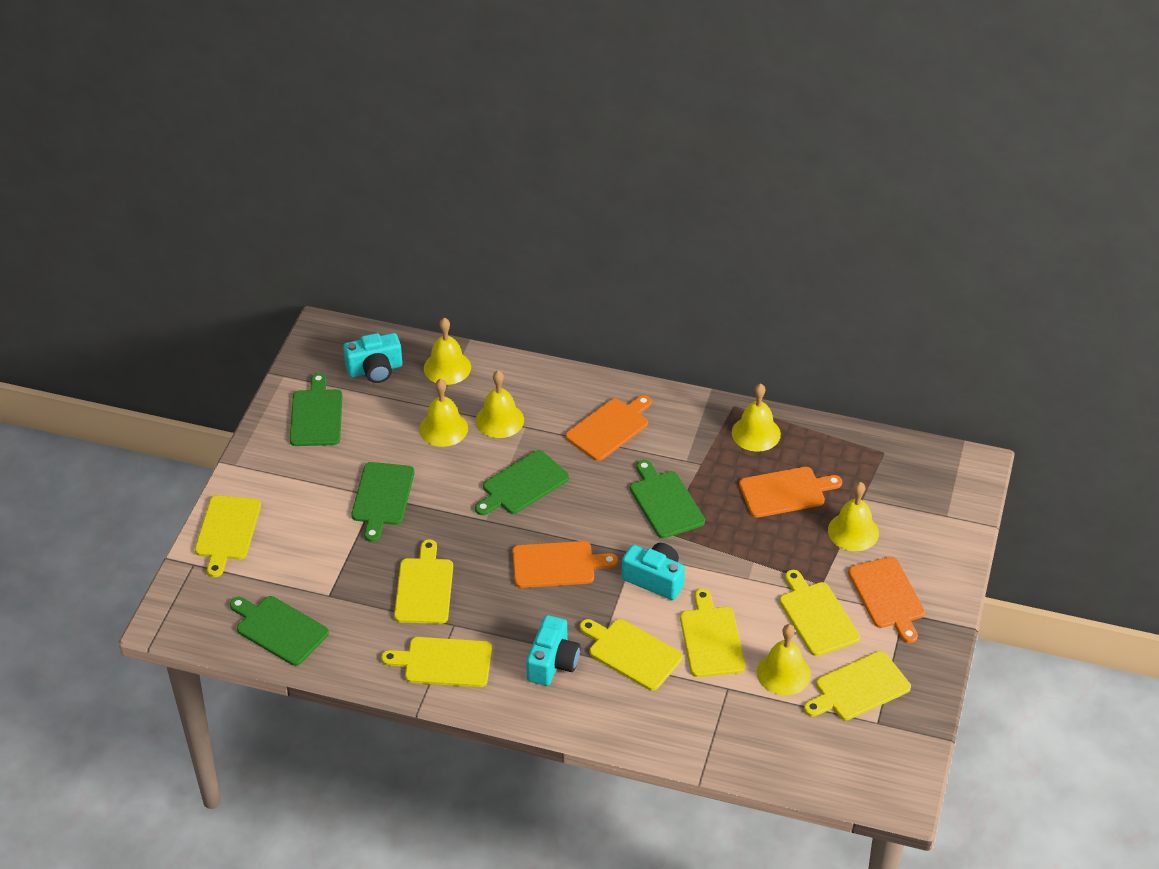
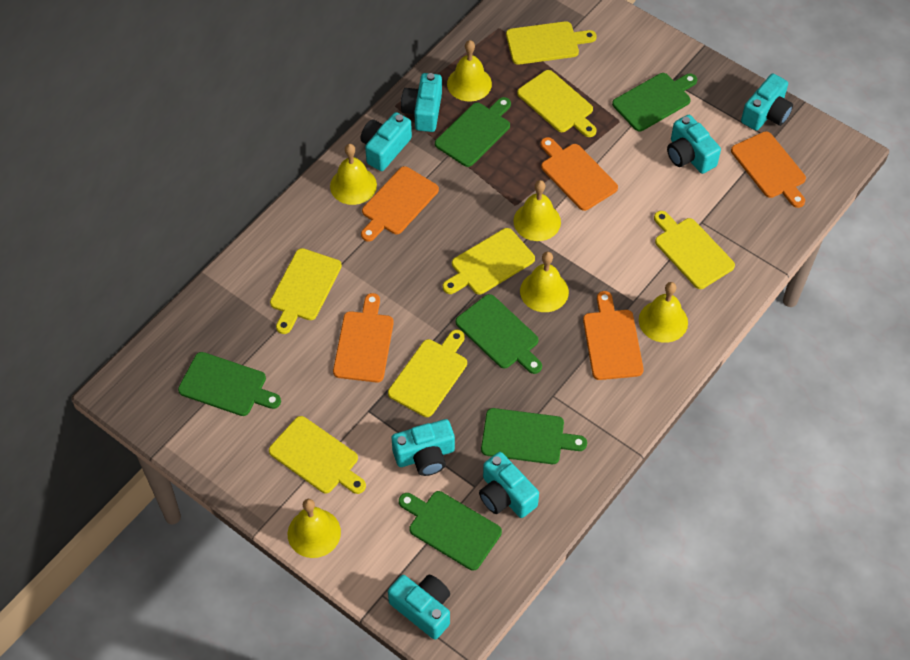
green cutting board: 5 -> 6
orange cutting board: 4 -> 5
turquoise camera: 3 -> 7

